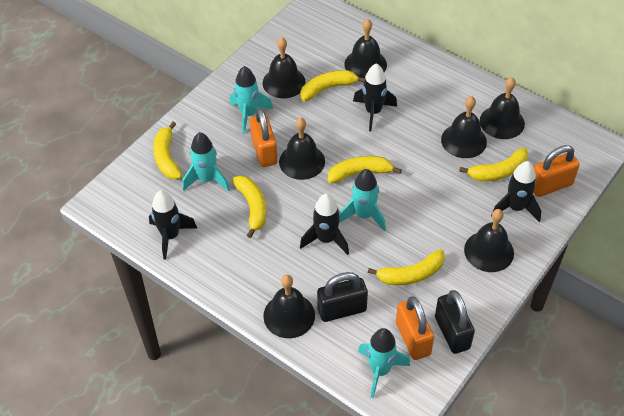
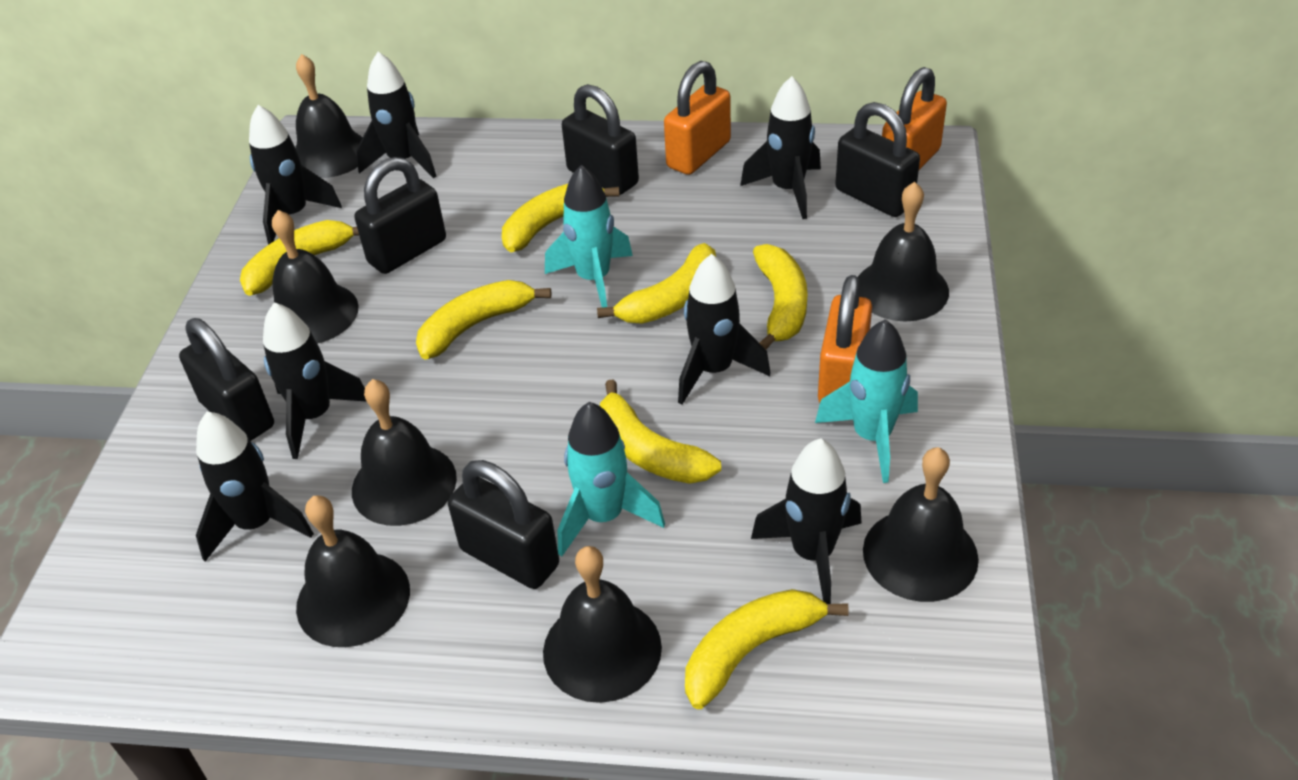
black padlock: 2 -> 5
black rocket: 4 -> 7
turquoise rocket: 4 -> 3
yellow banana: 6 -> 7

